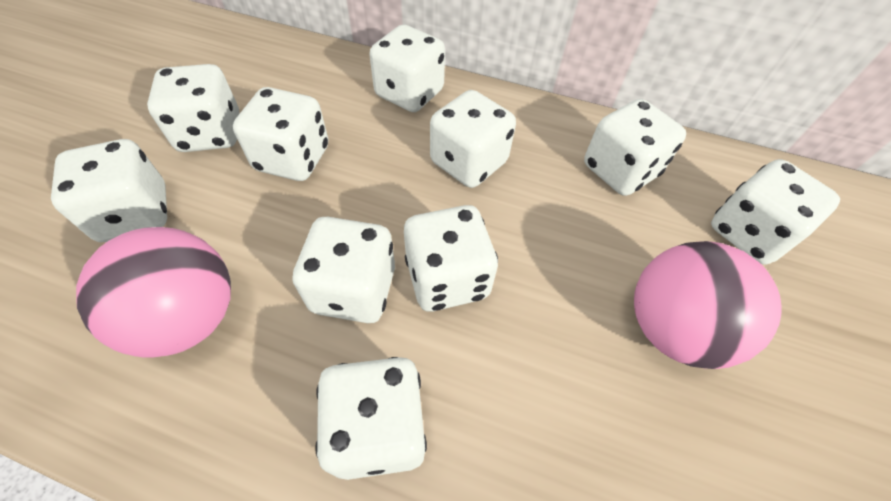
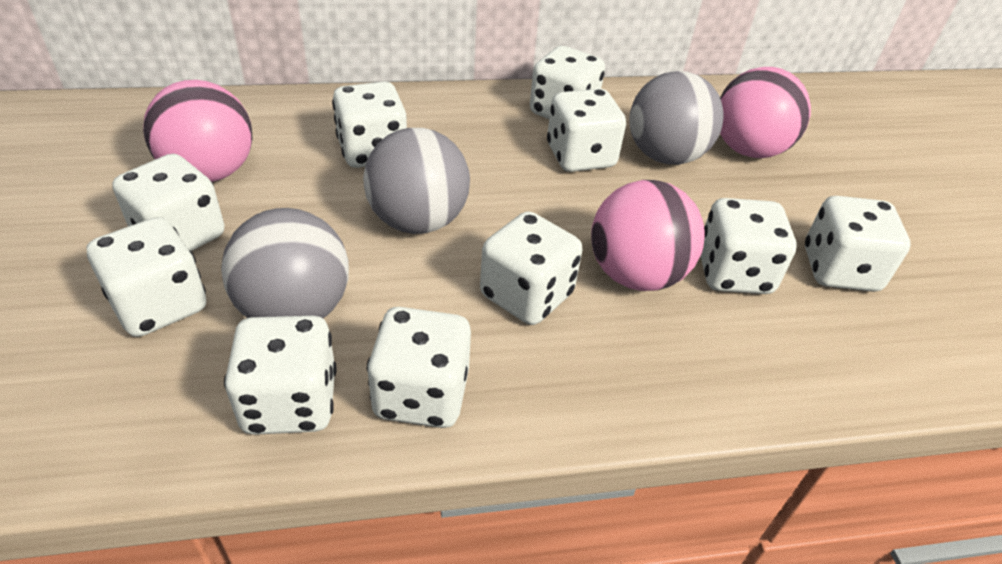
grey ball: 0 -> 3
pink ball: 2 -> 3

